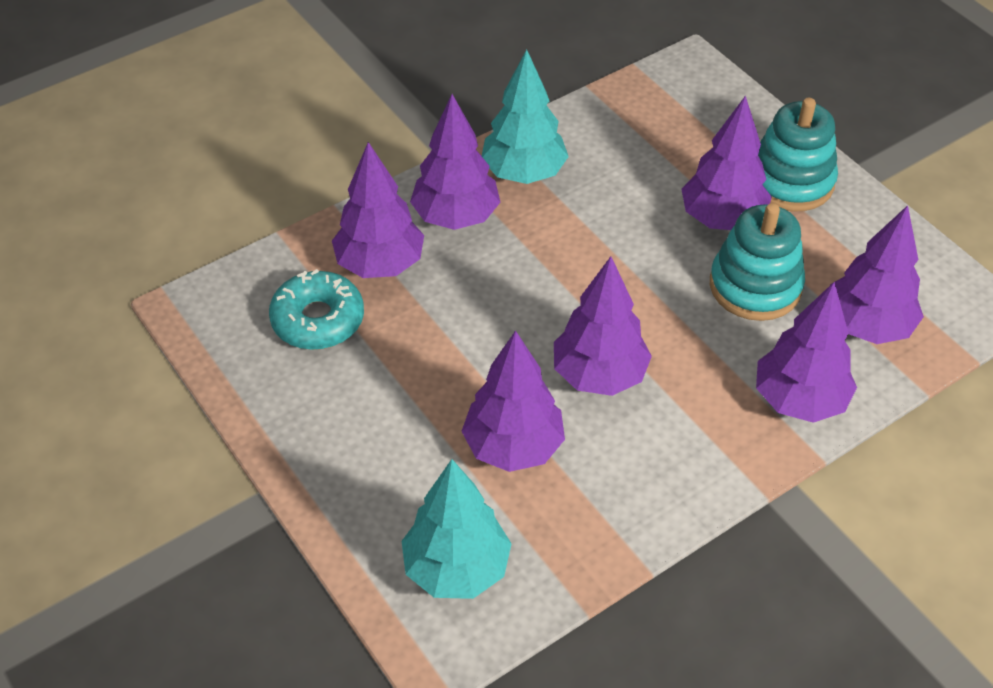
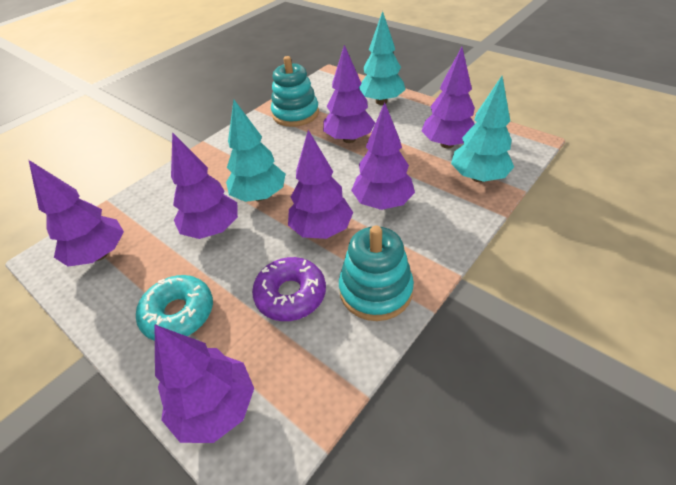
purple donut: 0 -> 1
turquoise tree: 2 -> 3

